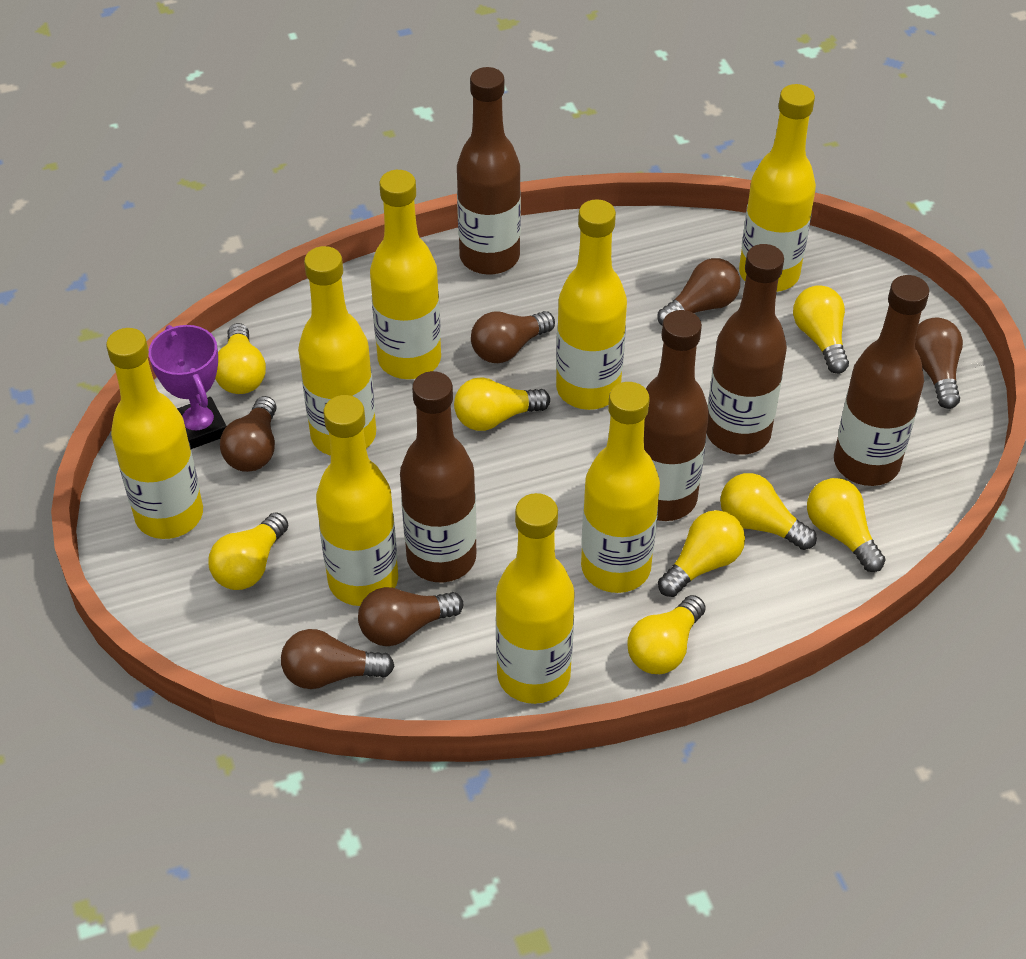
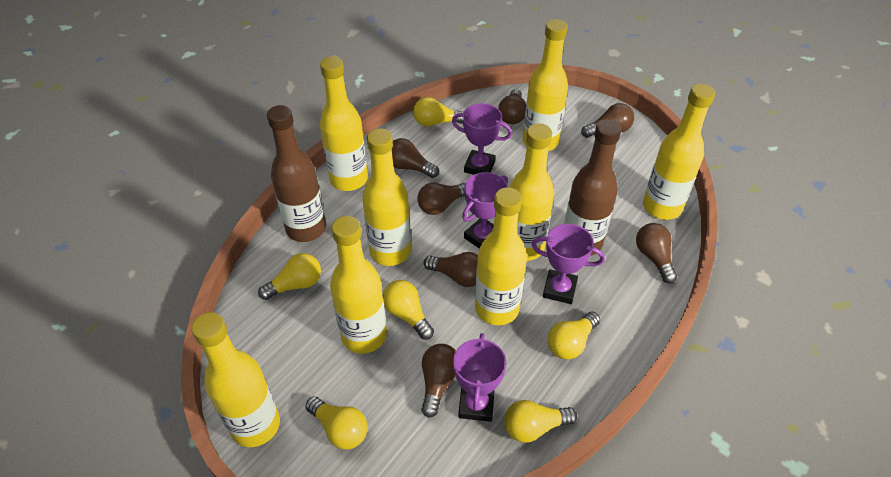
brown bottle: 5 -> 2
brown light bulb: 6 -> 7
purple trophy: 1 -> 4
yellow light bulb: 8 -> 6

